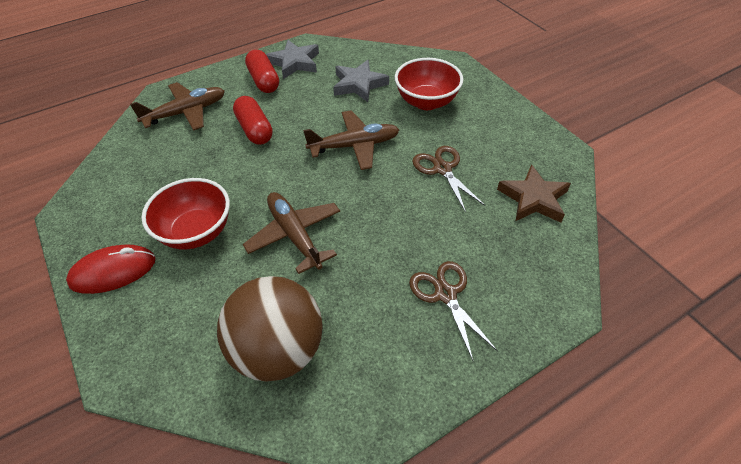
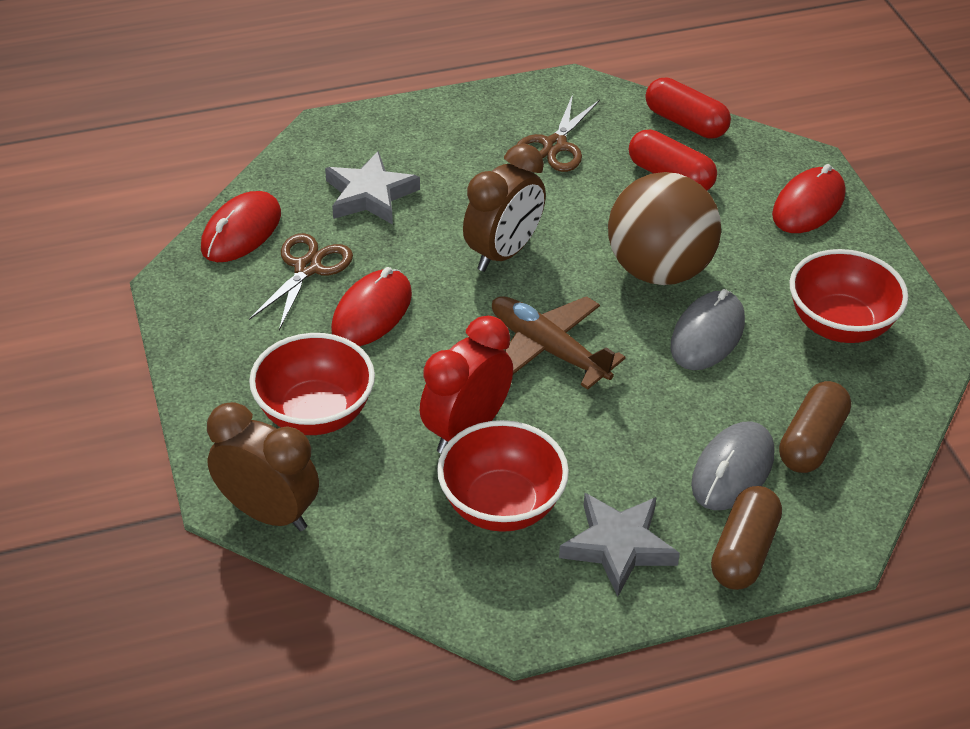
brown capsule: 0 -> 2
brown clock: 0 -> 2
brown plane: 3 -> 1
brown star: 1 -> 0
grey mouse: 0 -> 2
red bowl: 2 -> 3
red clock: 0 -> 1
red mouse: 1 -> 3

